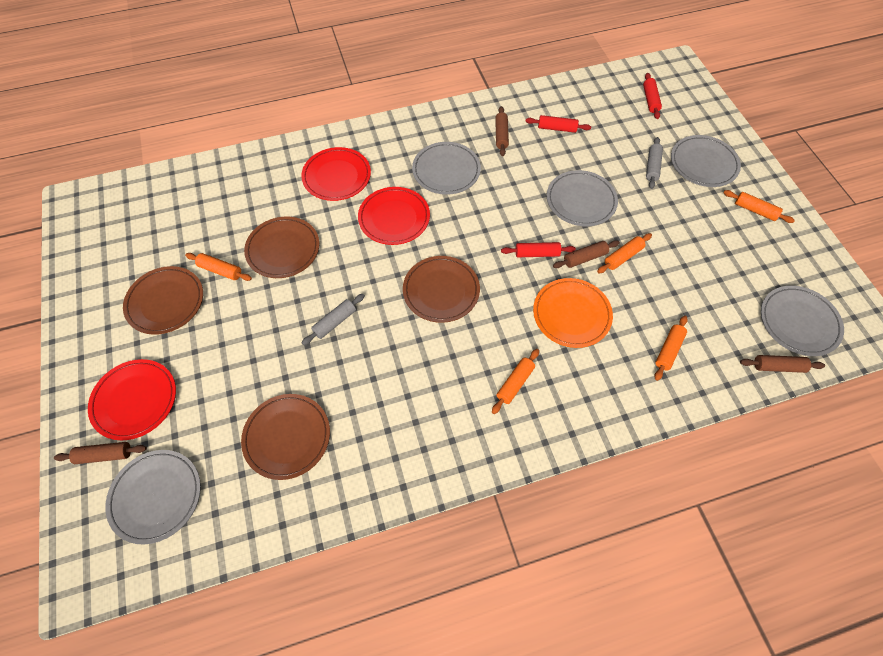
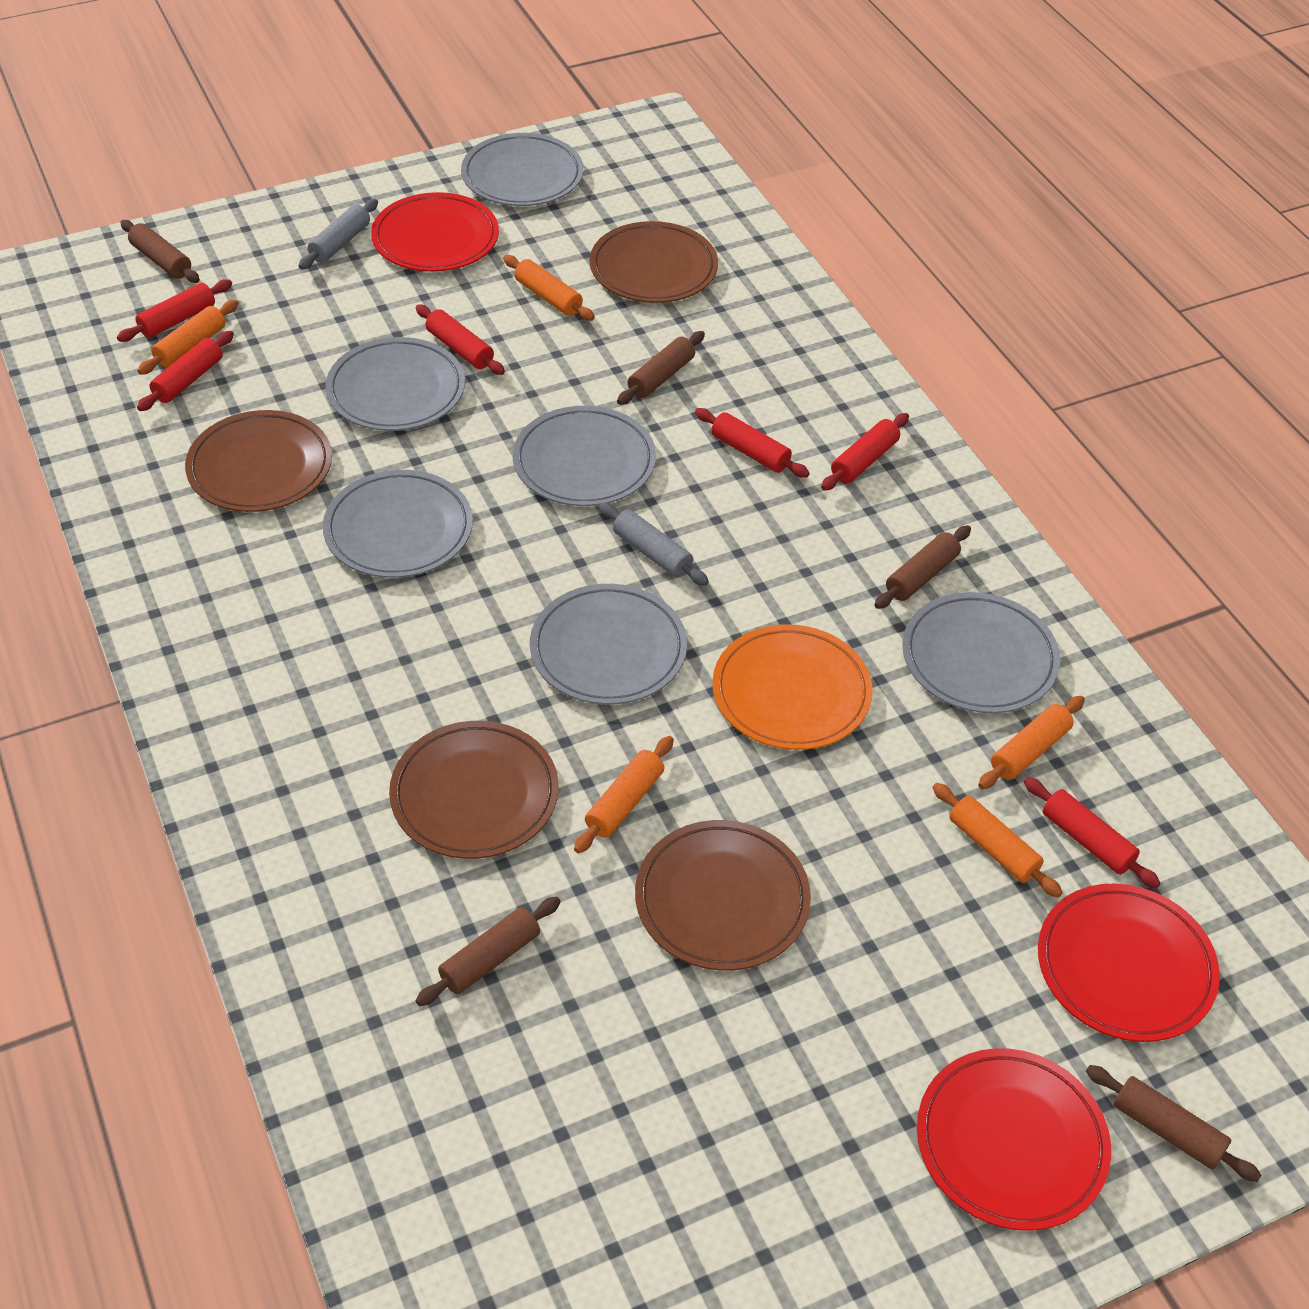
brown rolling pin: 4 -> 5
grey plate: 5 -> 6
red rolling pin: 3 -> 6

